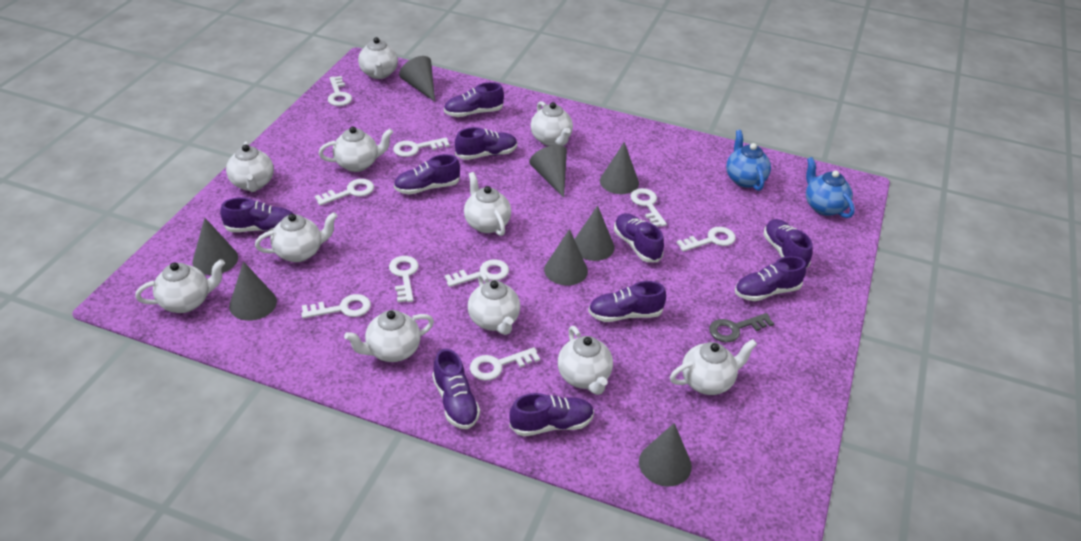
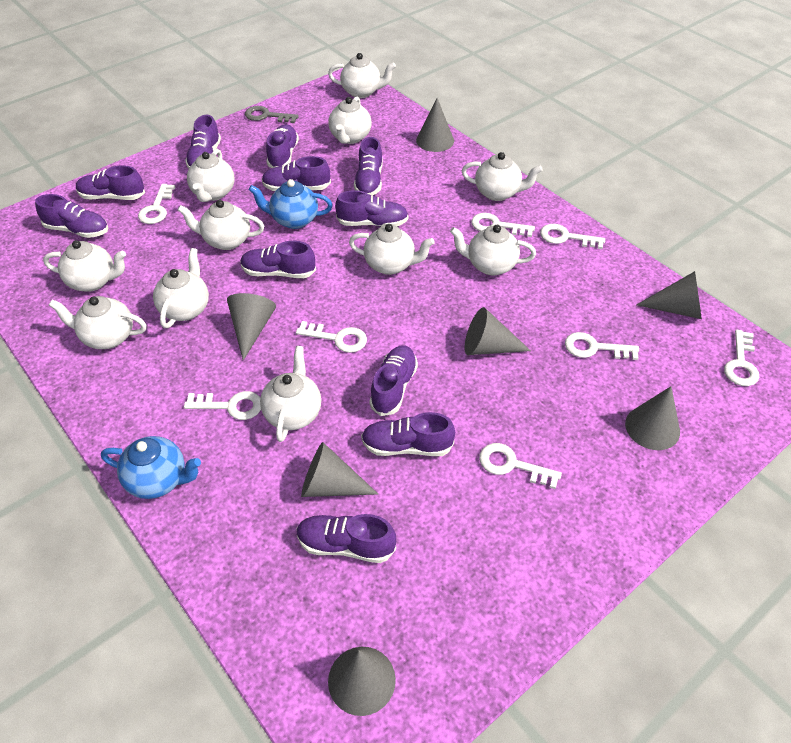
grey cone: 8 -> 7
purple shoe: 10 -> 11
white key: 9 -> 8

